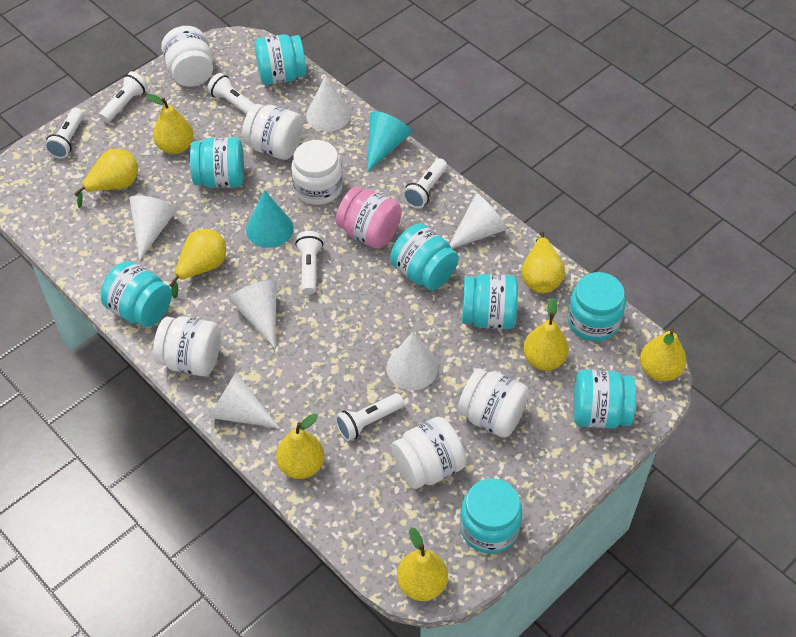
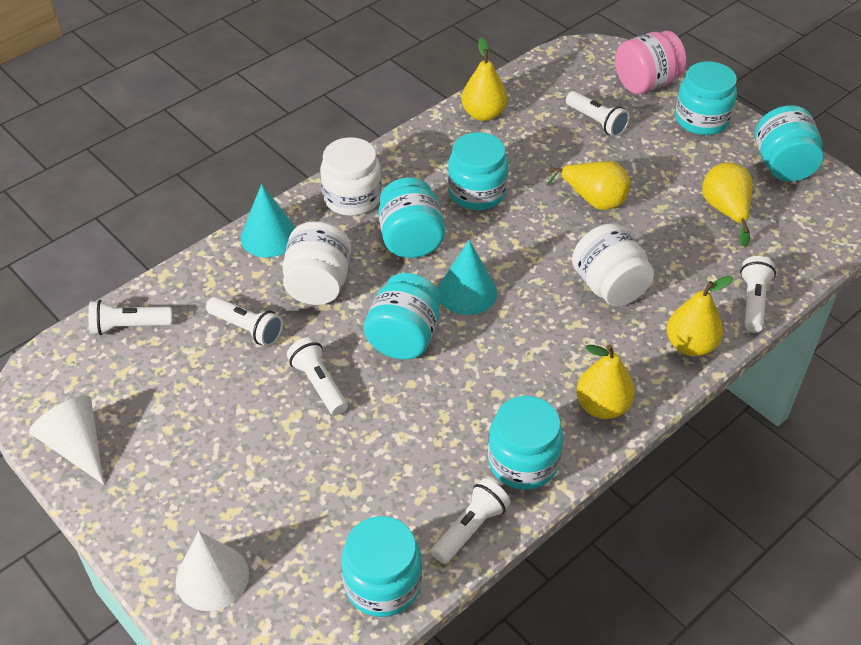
turquoise jar: 8 -> 7
white cone: 6 -> 2
white jar: 6 -> 3
yellow pear: 8 -> 5

